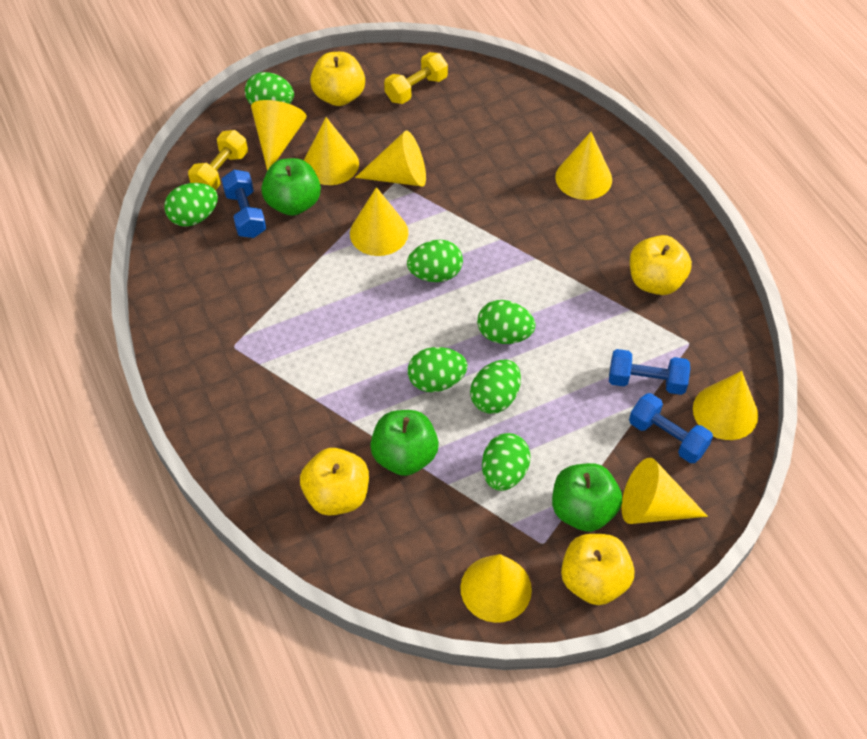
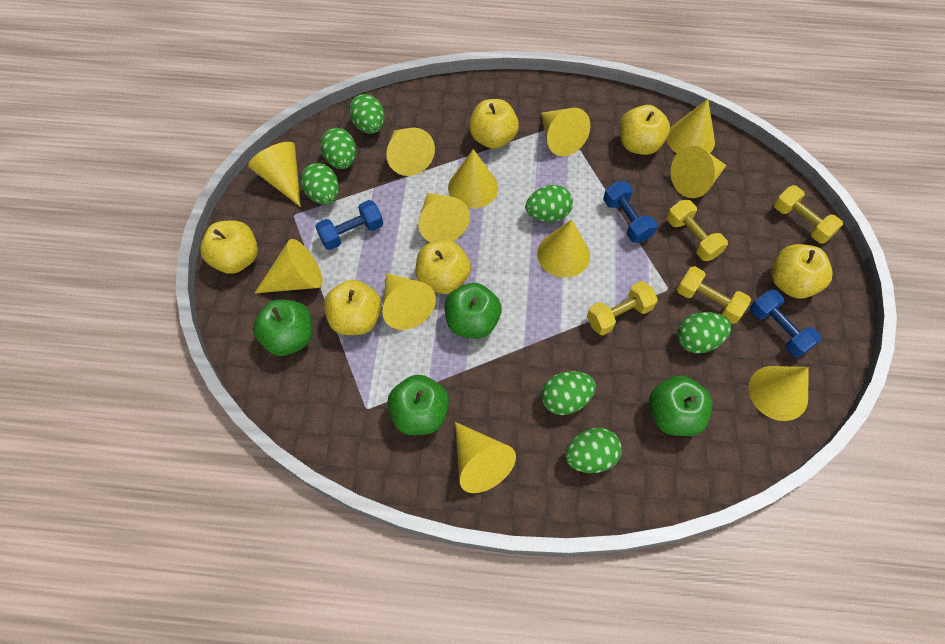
green apple: 3 -> 4
yellow apple: 4 -> 6
yellow cone: 8 -> 12
yellow dumbbell: 2 -> 4

